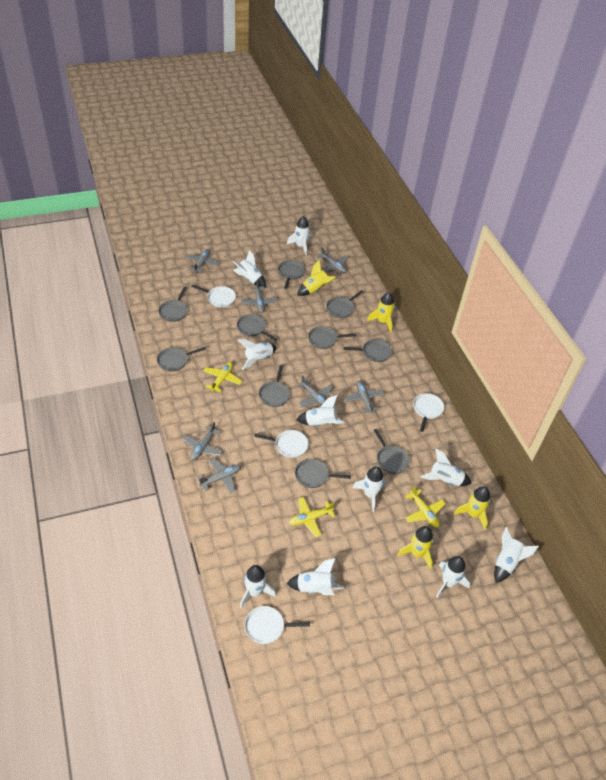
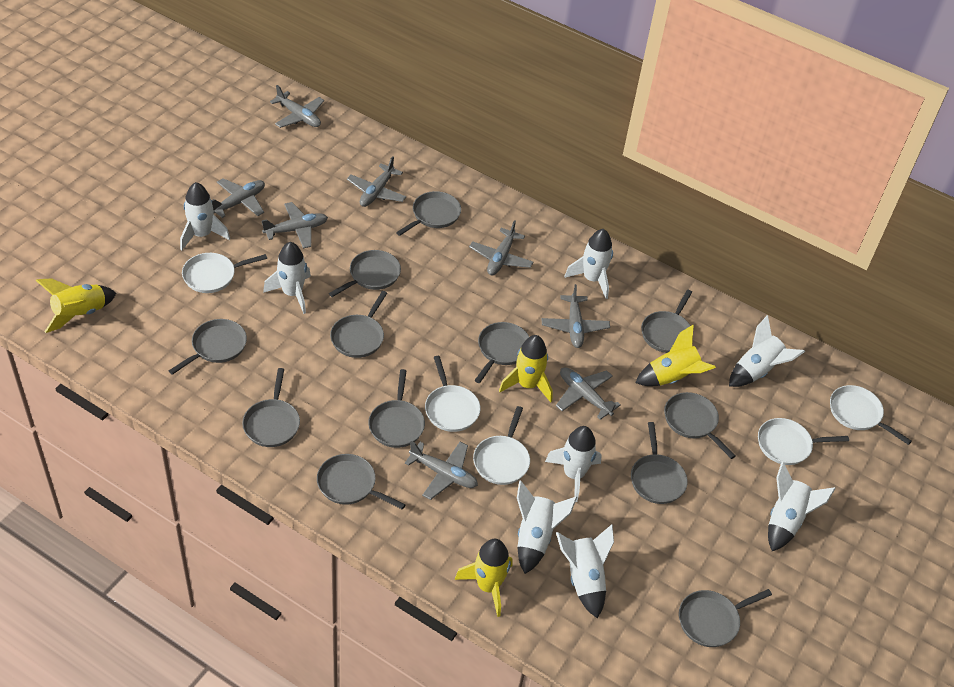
grey pan: 10 -> 12
grey plane: 7 -> 8
white pan: 4 -> 5
white rocket: 10 -> 8
yellow plane: 3 -> 0

